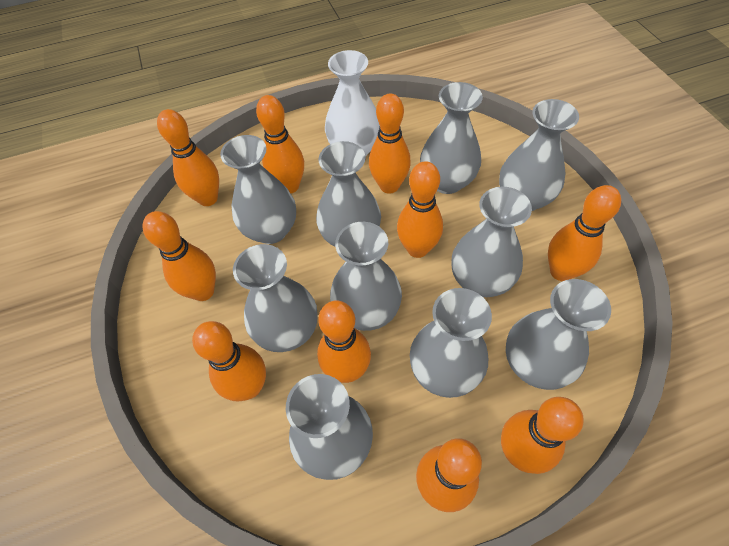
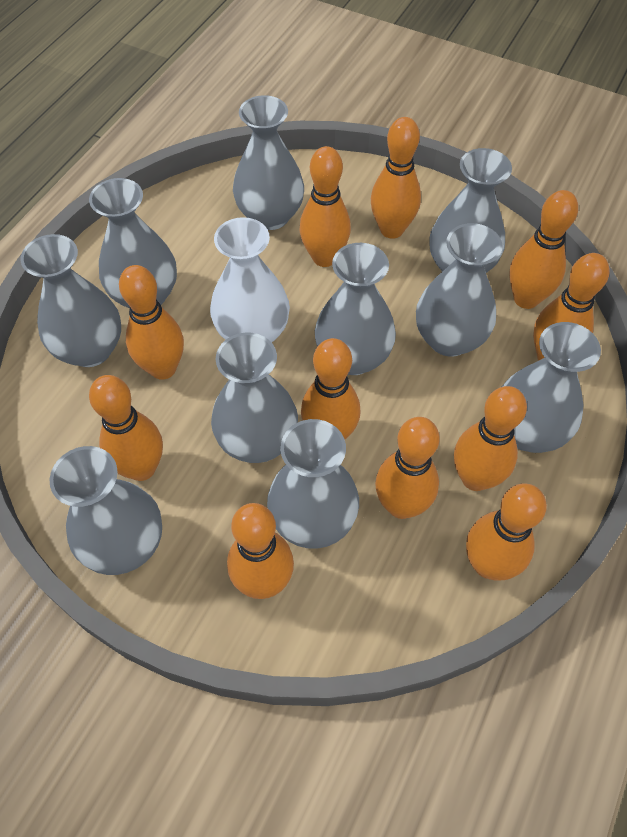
orange bowling pin: 10 -> 11

